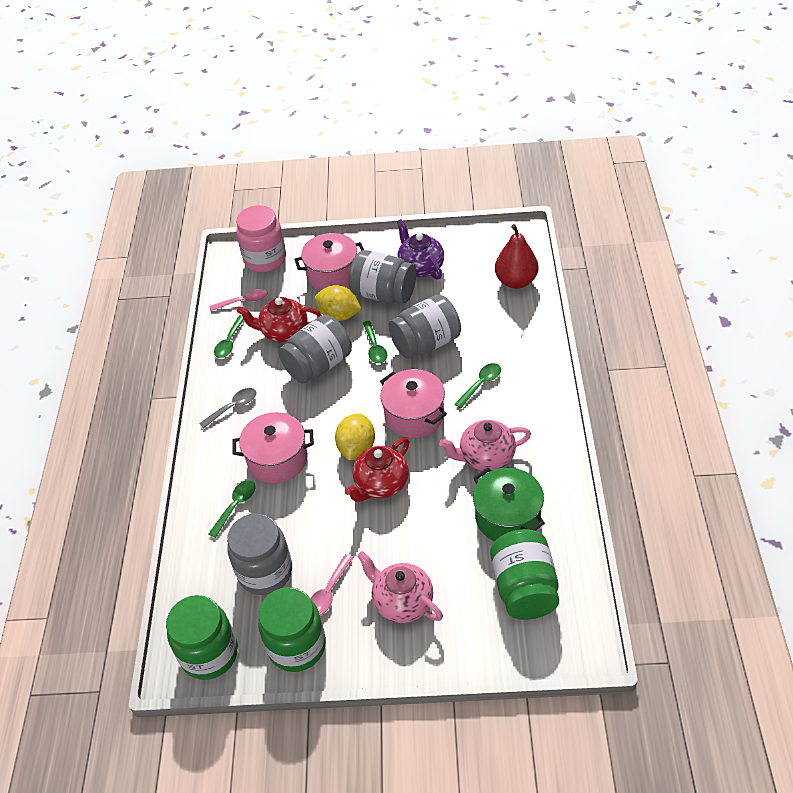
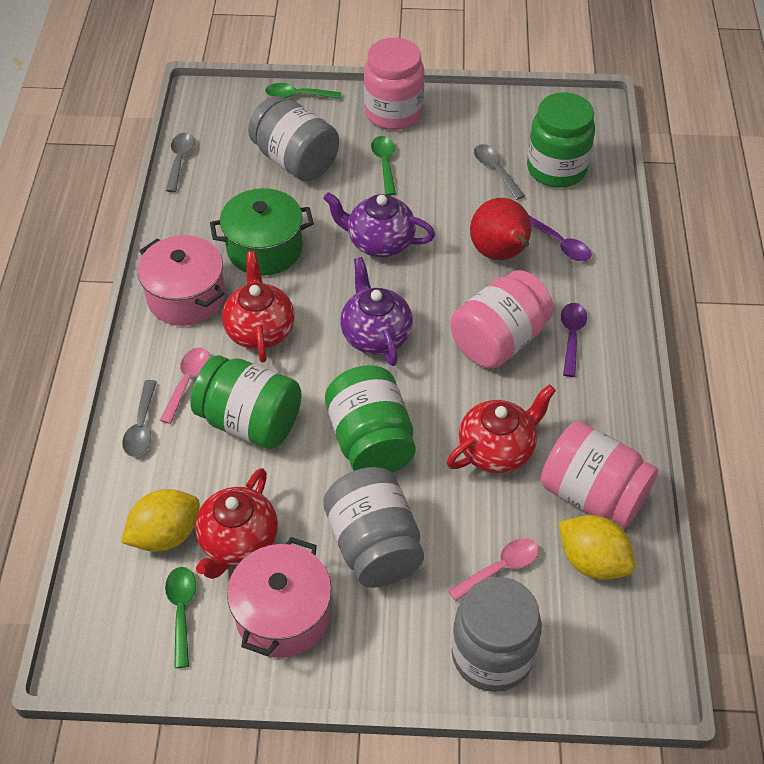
green spoon: 4 -> 3
grey jar: 4 -> 3
grey spoon: 1 -> 3
pink jar: 1 -> 3
pink pot: 3 -> 2
pink teapot: 2 -> 0
purple spoon: 0 -> 2
purple teapot: 1 -> 2
red teapot: 2 -> 3

